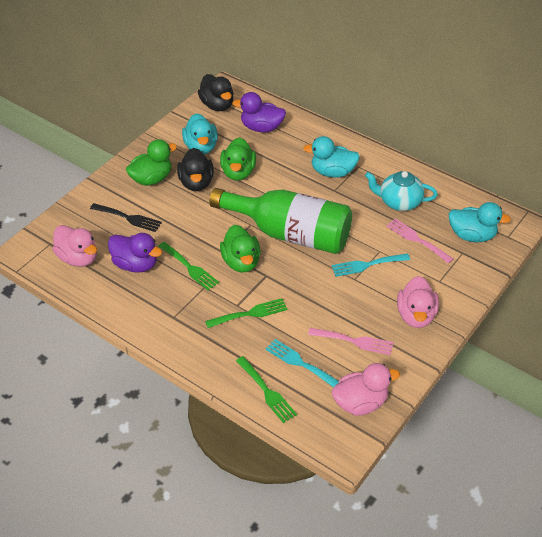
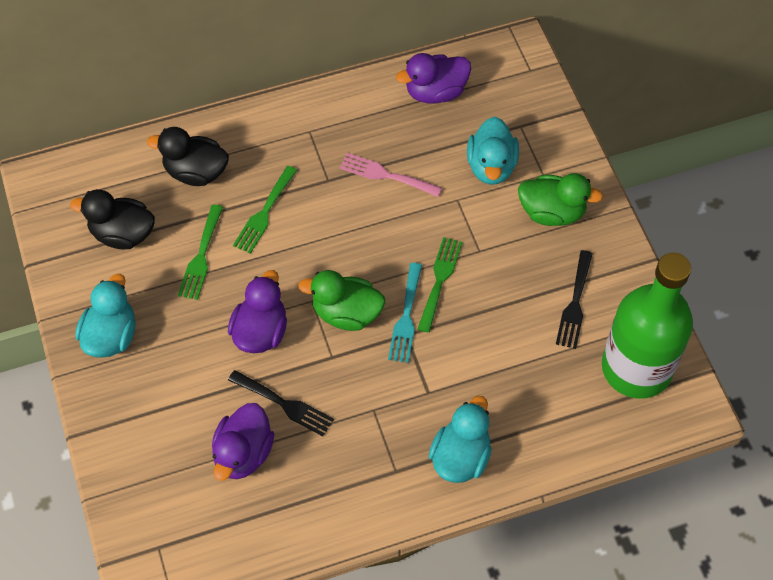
black fork: 1 -> 2
green duck: 3 -> 2
pink duck: 3 -> 0
pink fork: 2 -> 1
purple duck: 2 -> 3
turquoise fork: 2 -> 1
turquoise teapot: 1 -> 0

